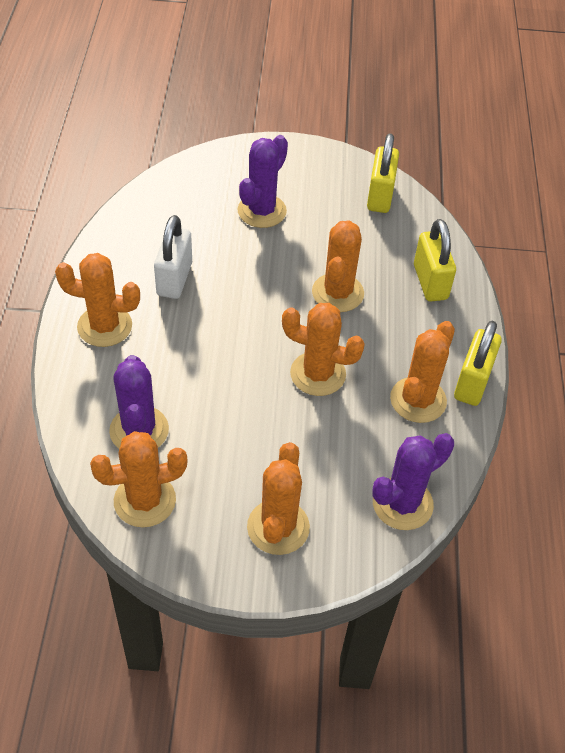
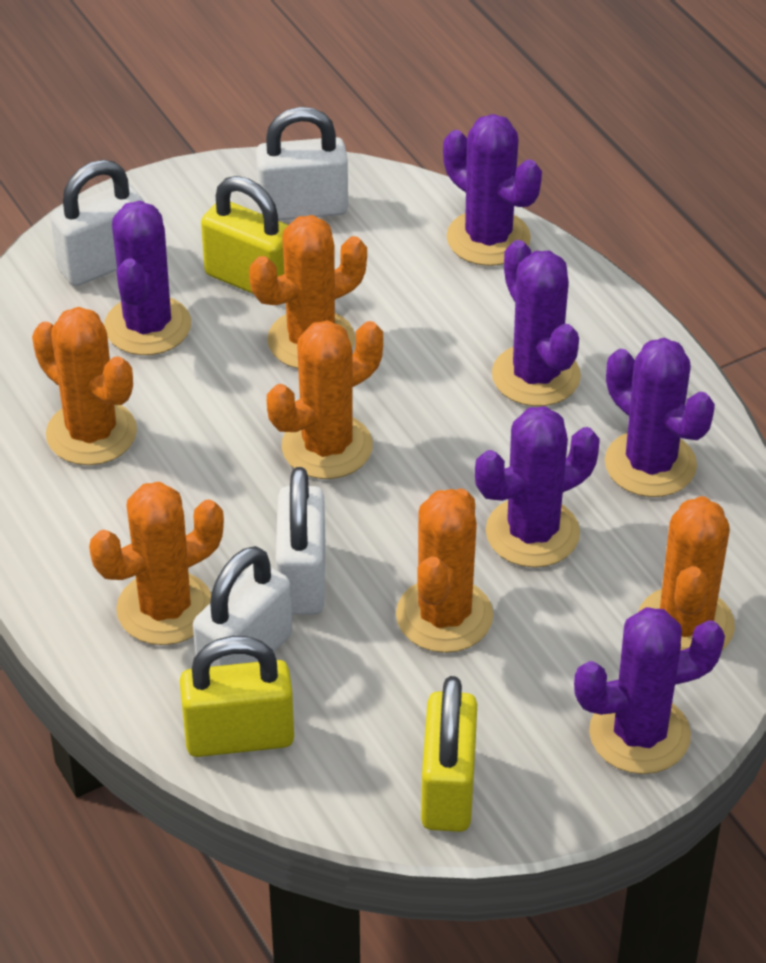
purple cactus: 3 -> 6
white padlock: 1 -> 4

